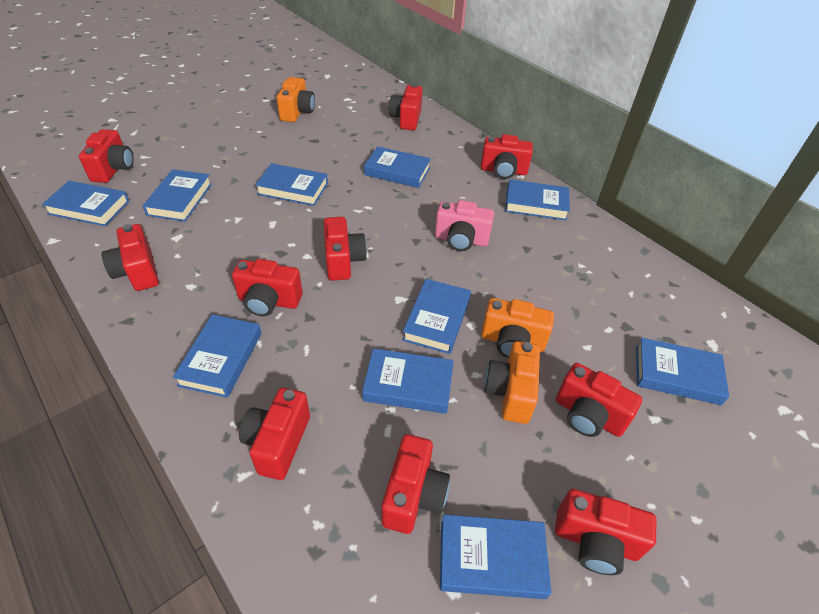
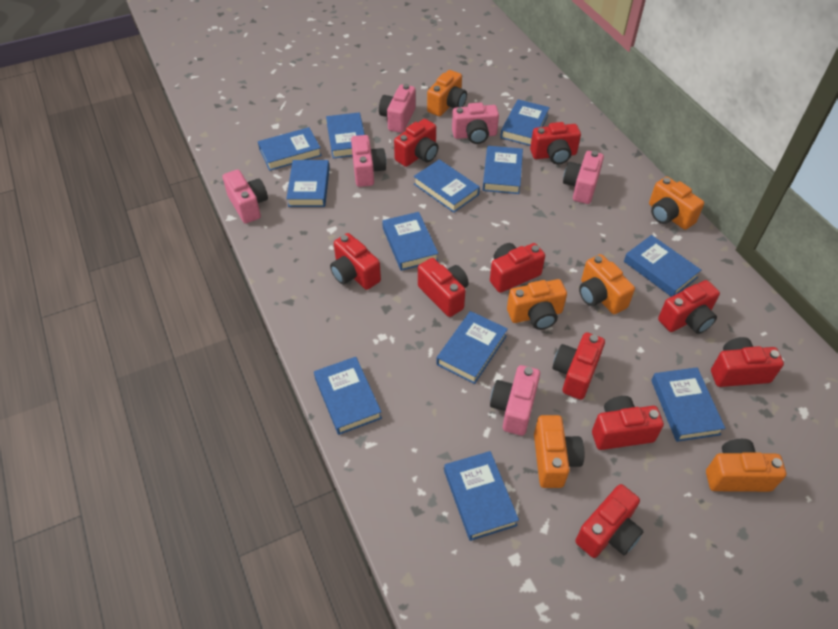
blue book: 10 -> 12
orange camera: 3 -> 6
pink camera: 1 -> 6

